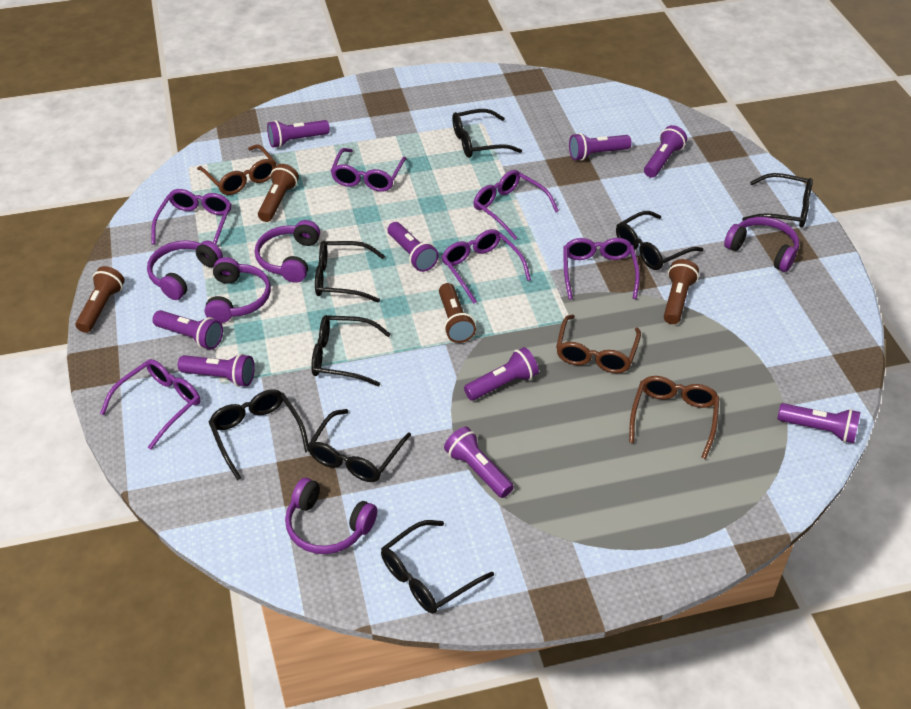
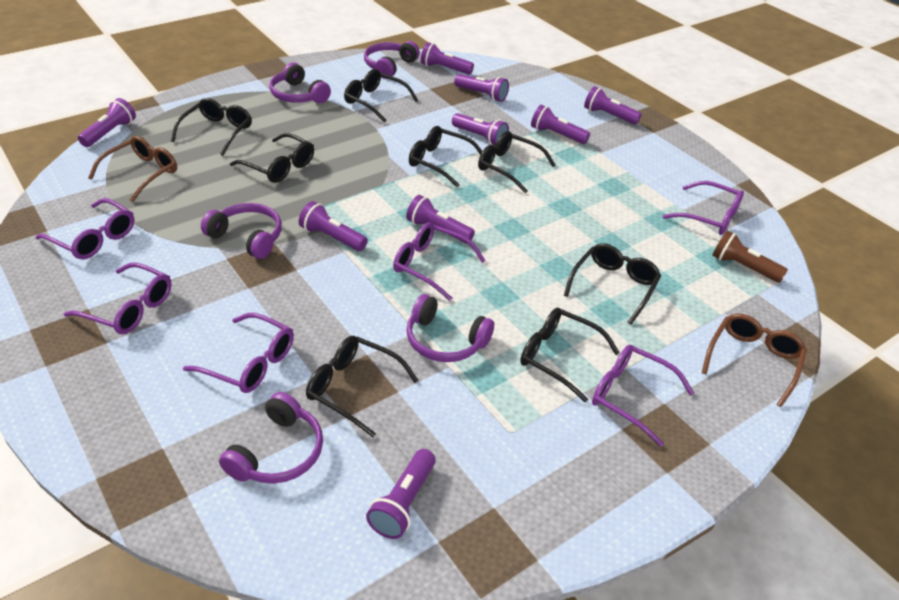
brown flashlight: 4 -> 1
brown glasses: 3 -> 2

